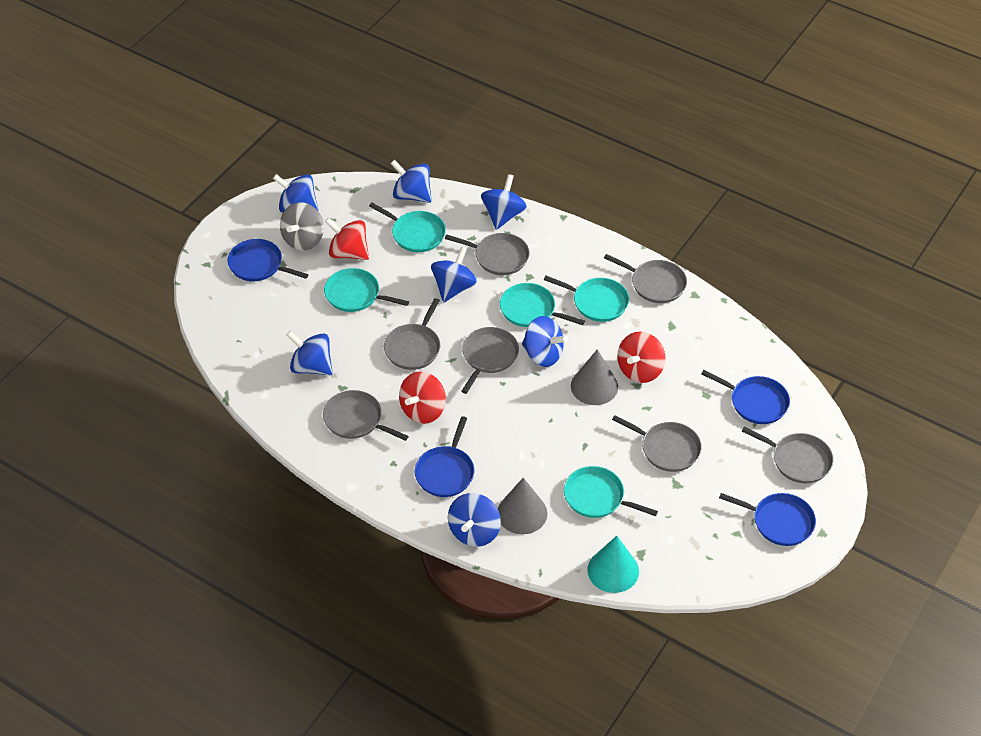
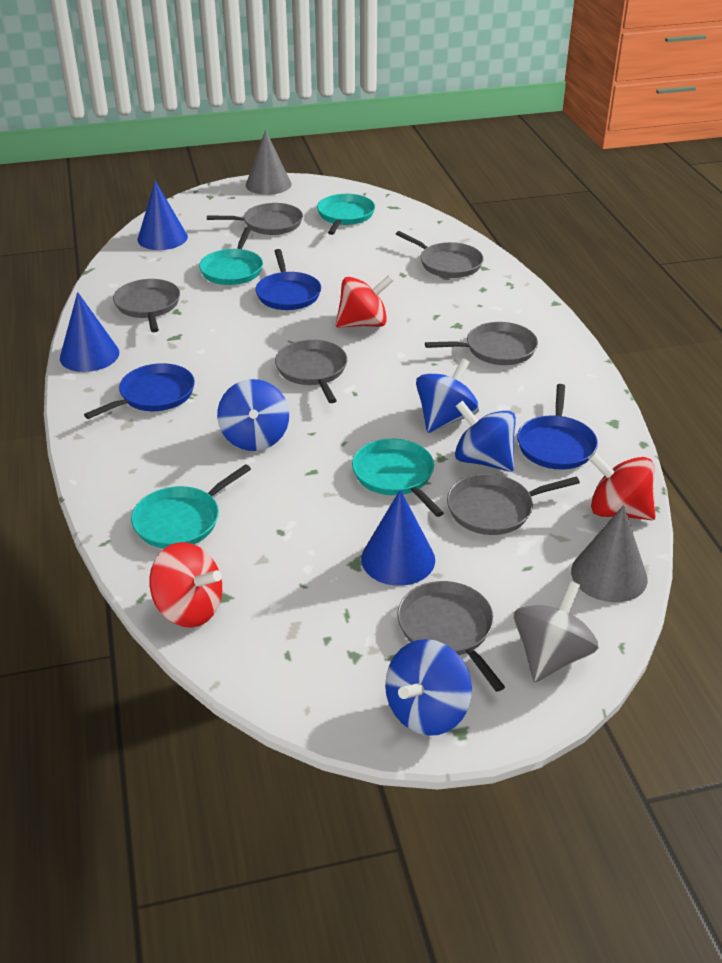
blue cone: 0 -> 3
blue pan: 4 -> 3
blue spinning top: 7 -> 4
turquoise cone: 1 -> 0
turquoise pan: 5 -> 4

